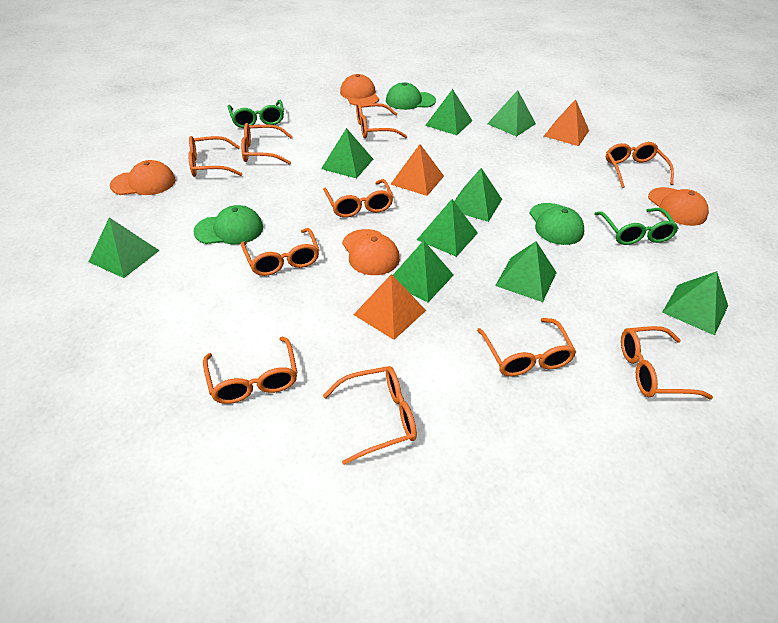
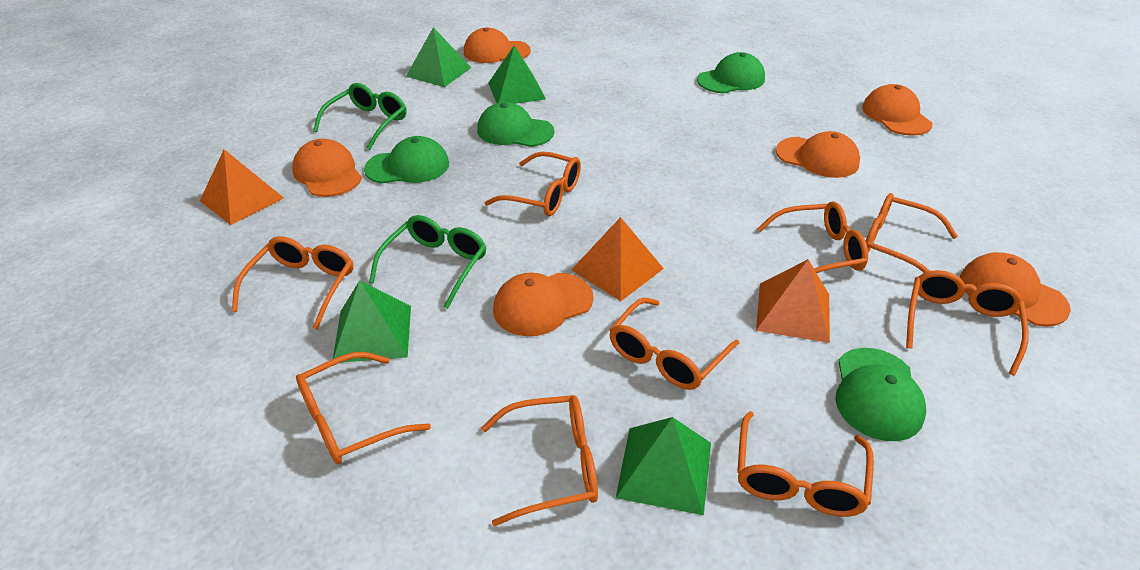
green cap: 3 -> 4
green pyramid: 9 -> 4
orange cap: 4 -> 6
orange glasses: 10 -> 9

